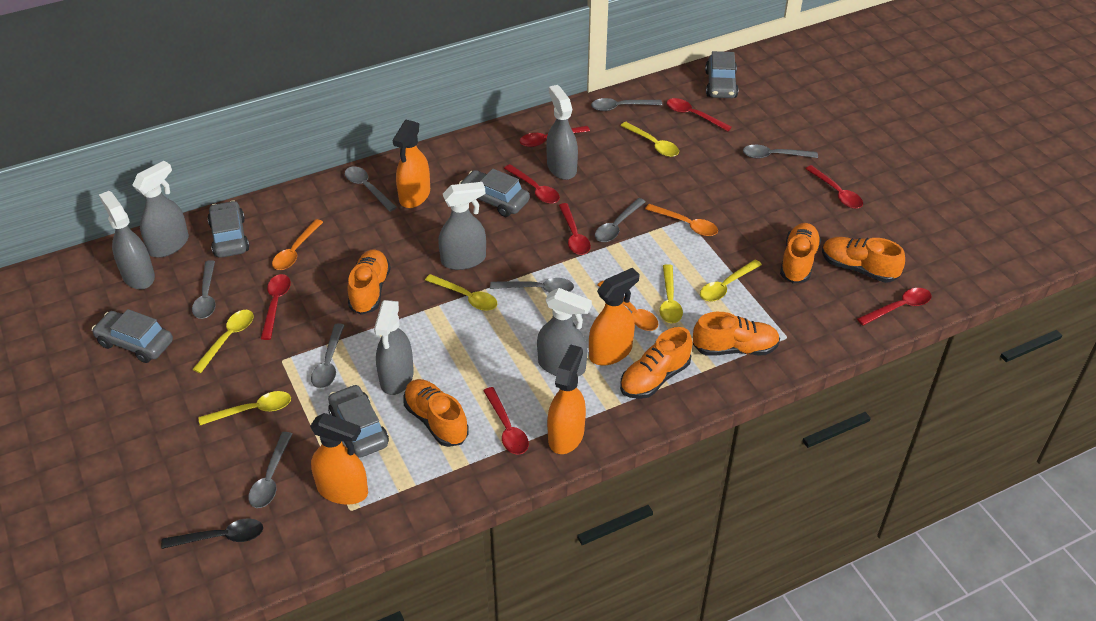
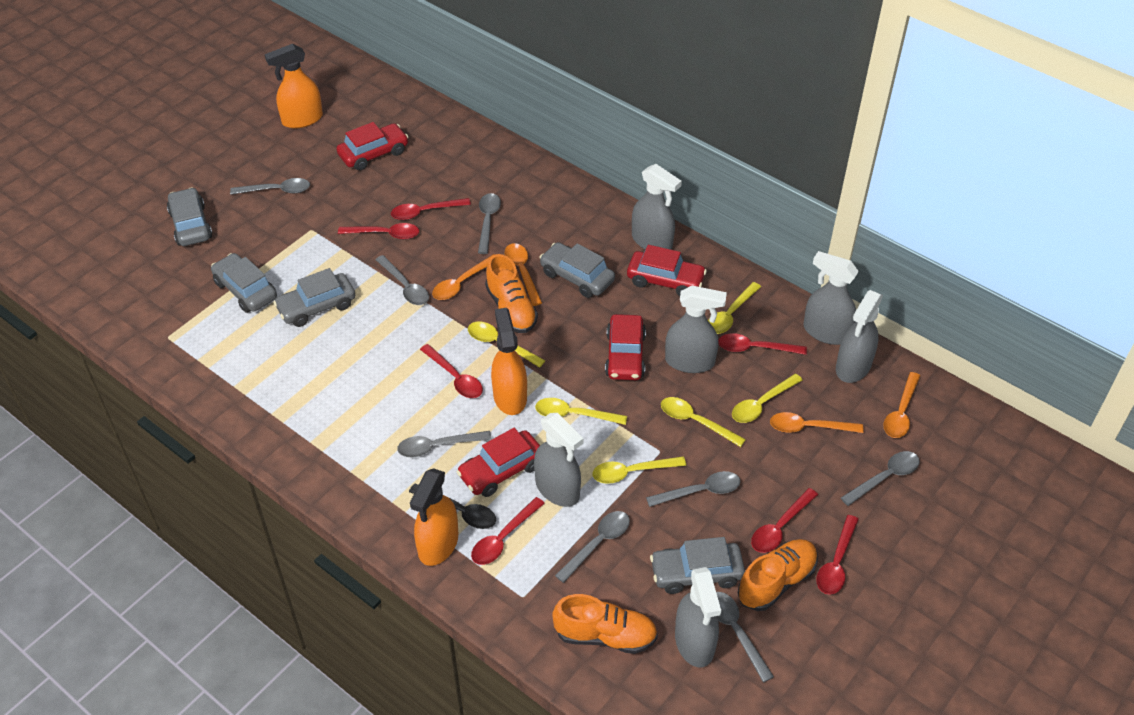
orange shoe: 6 -> 3
orange spoon: 3 -> 4
orange spray bottle: 4 -> 3
red car: 0 -> 4
red spoon: 8 -> 7

